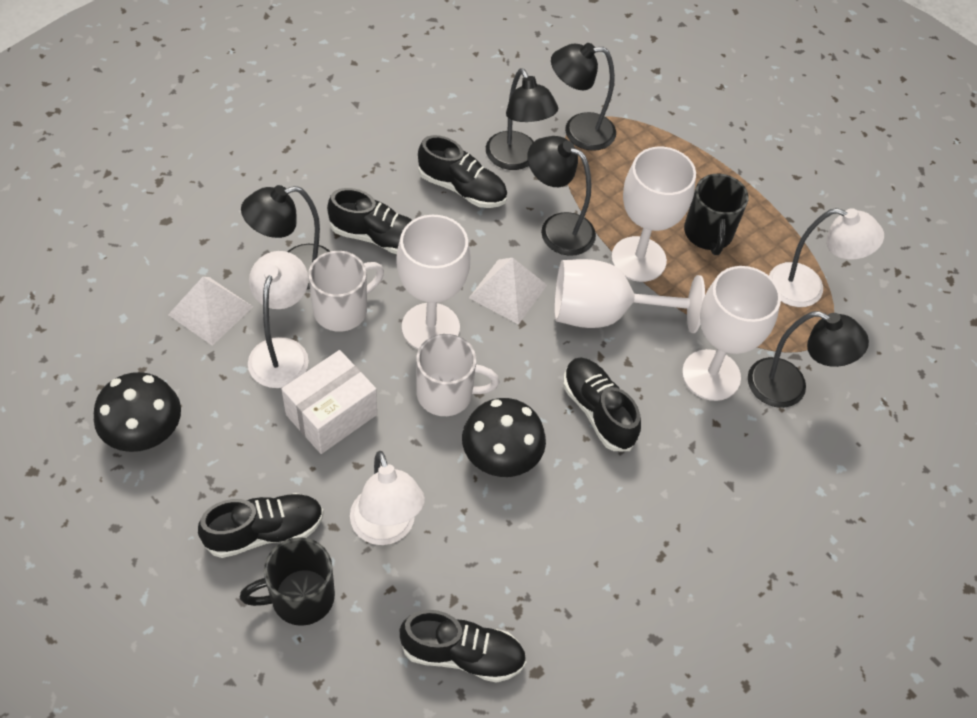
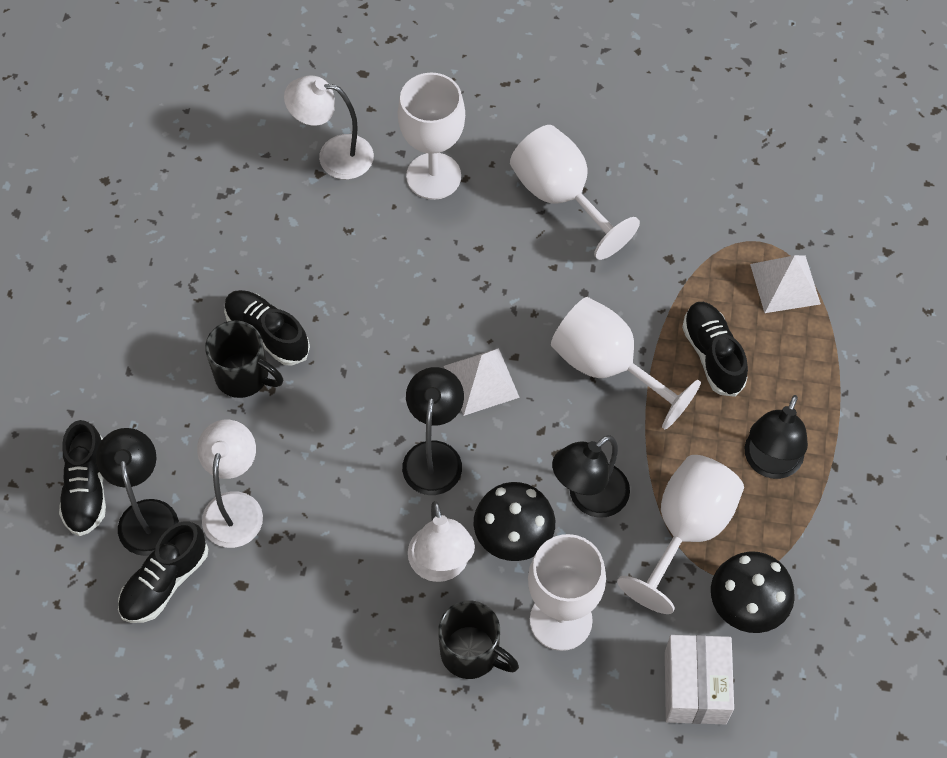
black lamp: 5 -> 4
black shoe: 5 -> 4
white goblet: 4 -> 5
white mug: 2 -> 0

